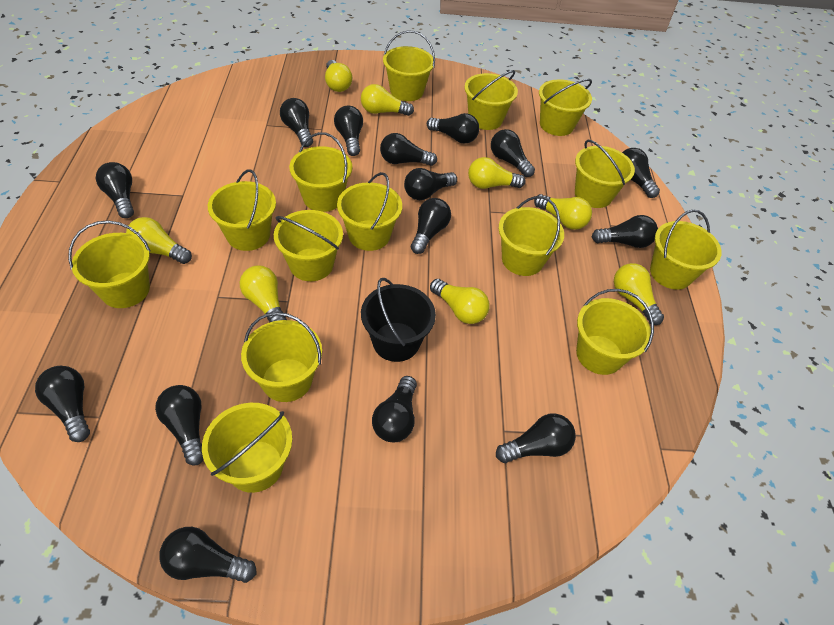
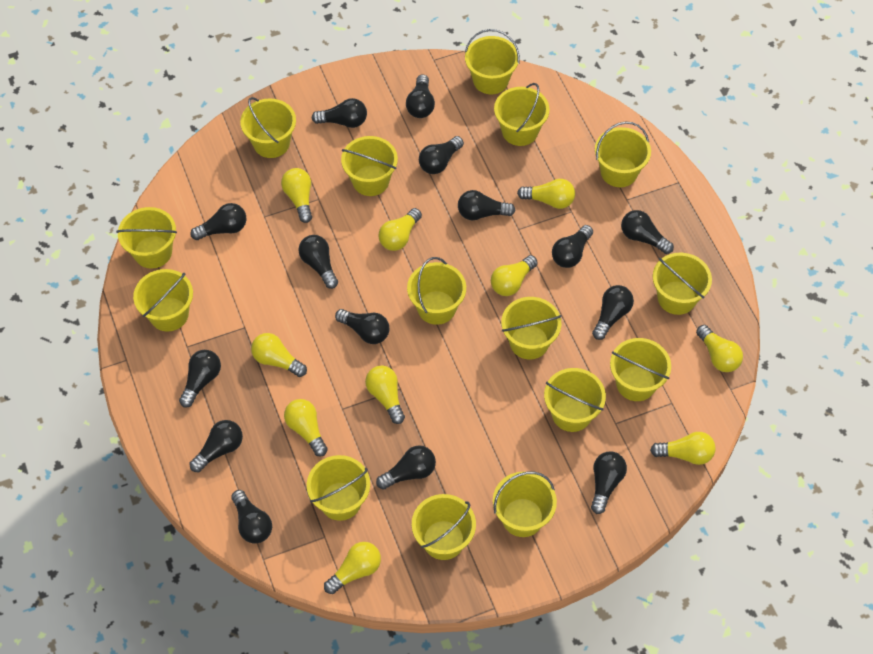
black bucket: 1 -> 0
yellow bucket: 14 -> 15
yellow light bulb: 8 -> 10

